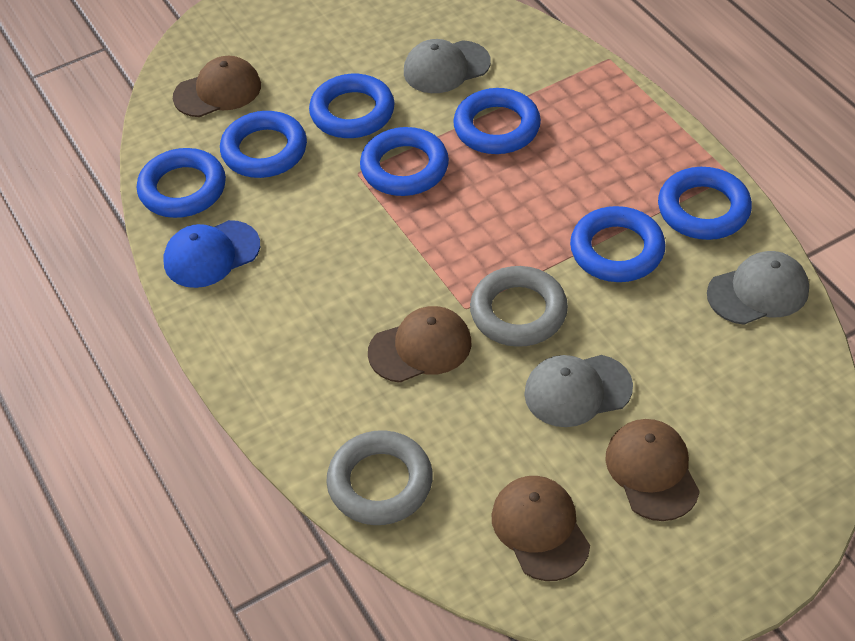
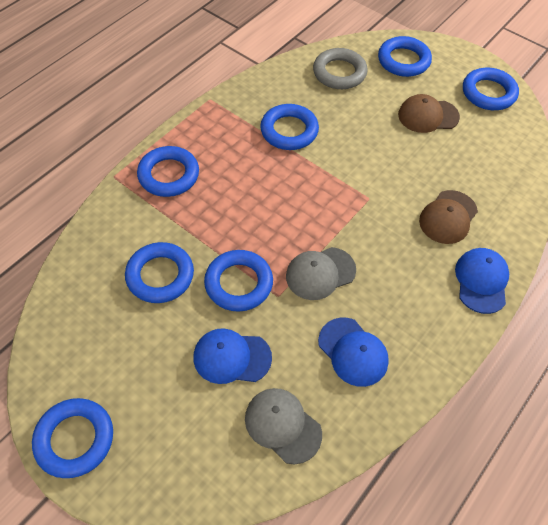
blue cap: 1 -> 3
brown cap: 4 -> 2
grey cap: 3 -> 2
grey ring: 2 -> 1

